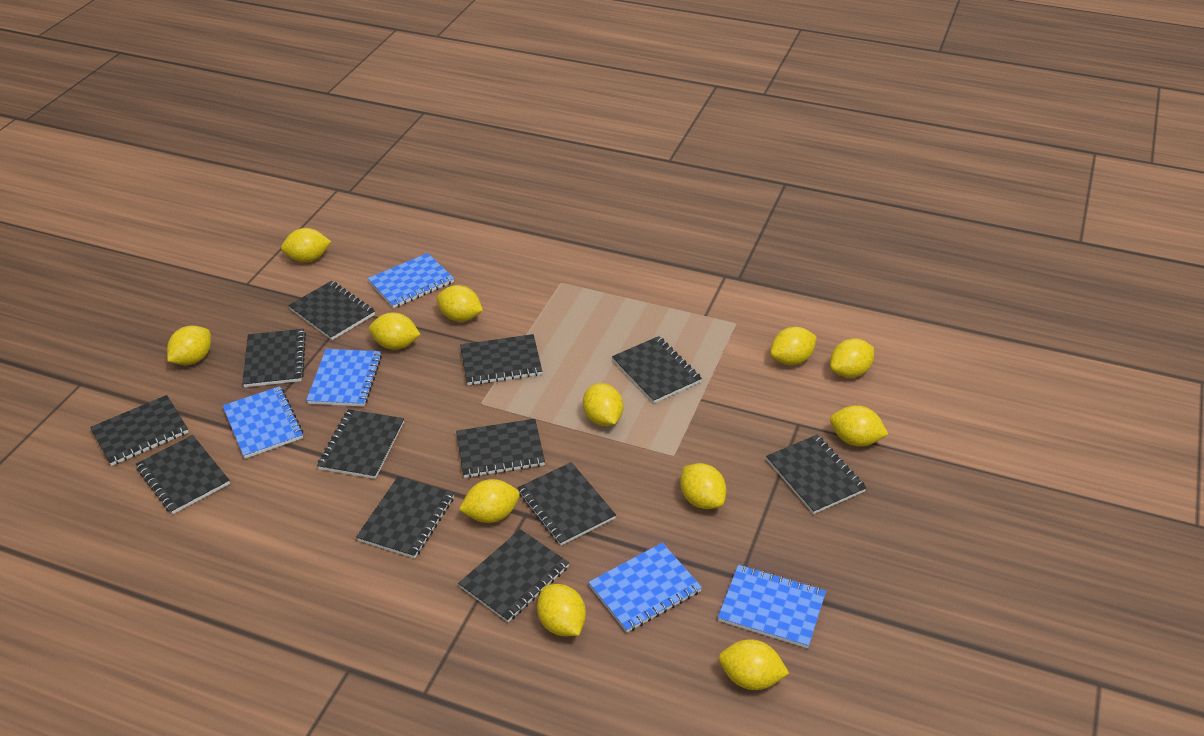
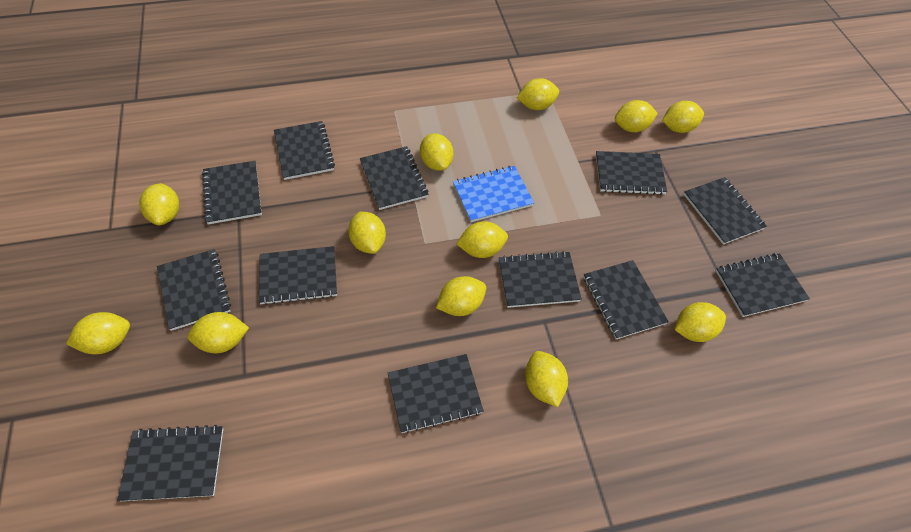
blue notebook: 5 -> 1

